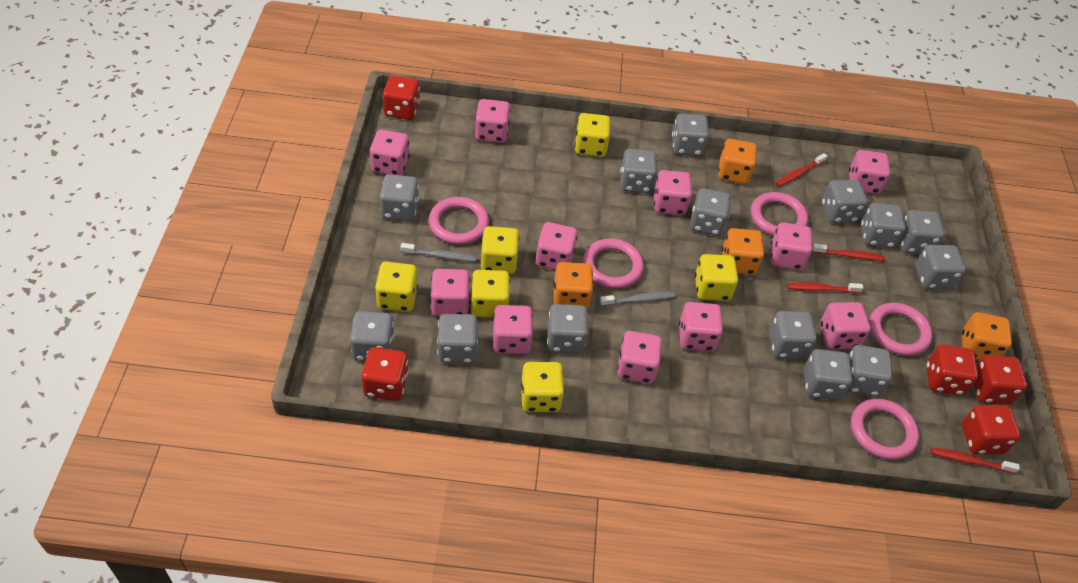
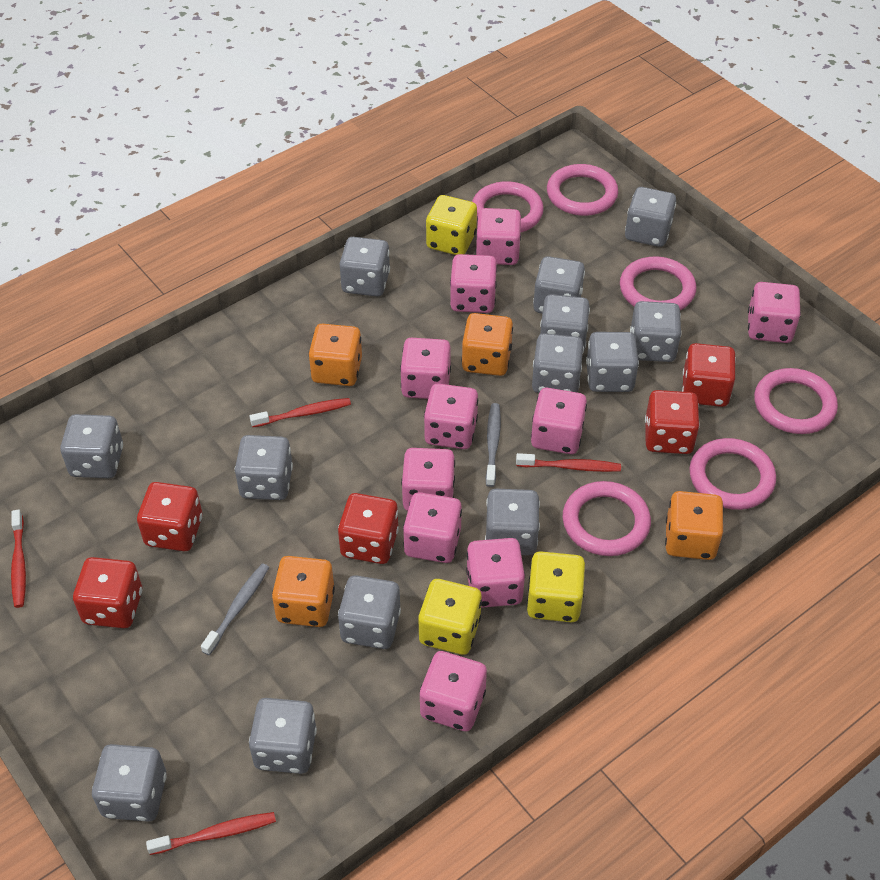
grey dice: 14 -> 13
pink dice: 11 -> 10
pink ring: 5 -> 6
yellow dice: 6 -> 3

